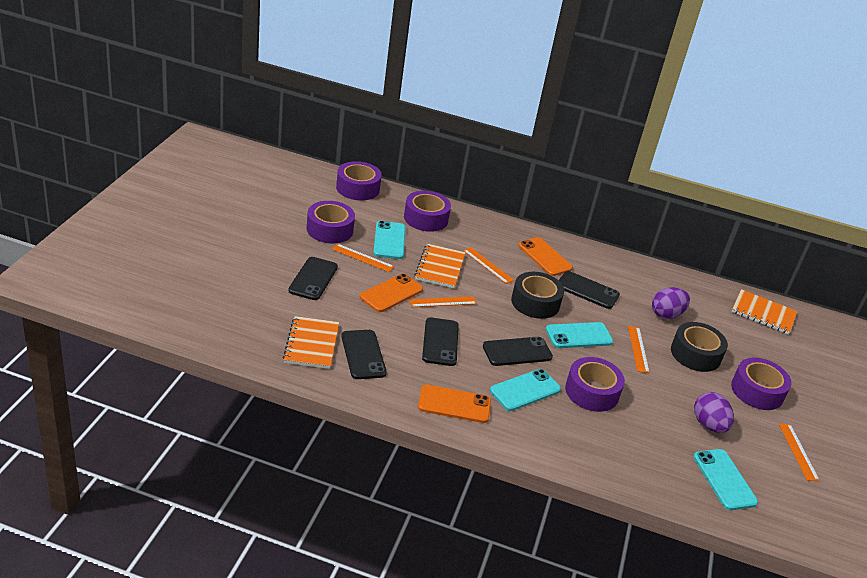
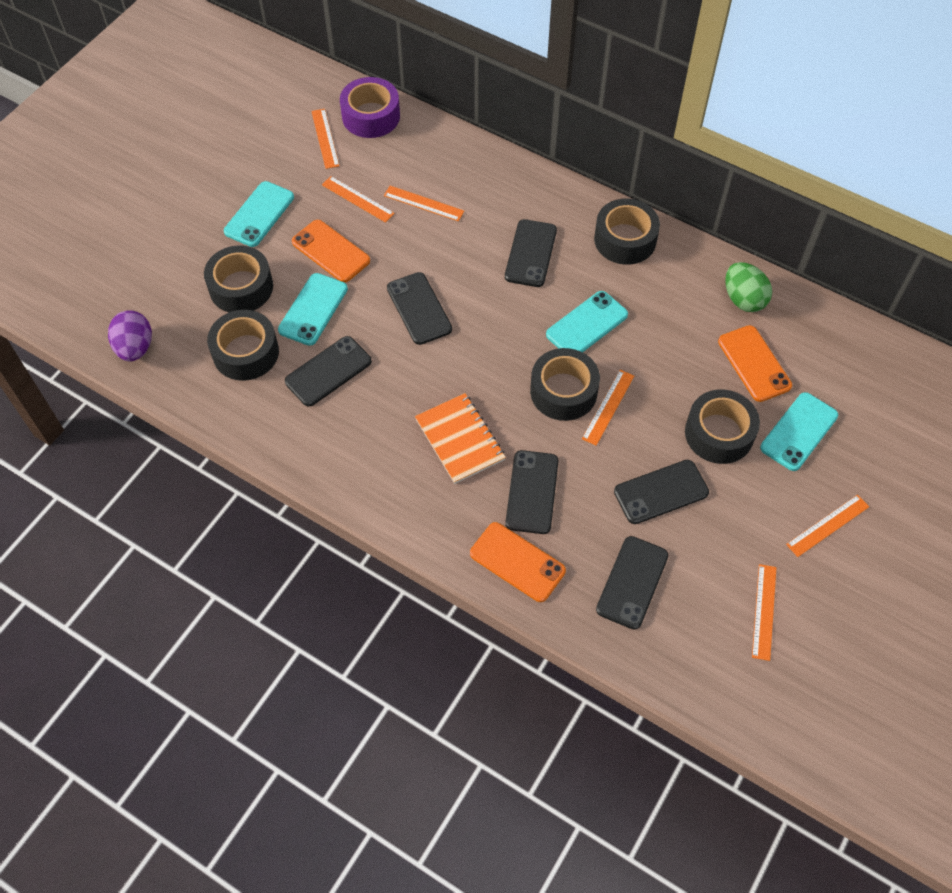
black phone: 5 -> 6
black tape: 2 -> 5
green egg: 0 -> 1
orange notebook: 3 -> 1
orange ruler: 5 -> 6
purple egg: 2 -> 1
purple tape: 5 -> 1

